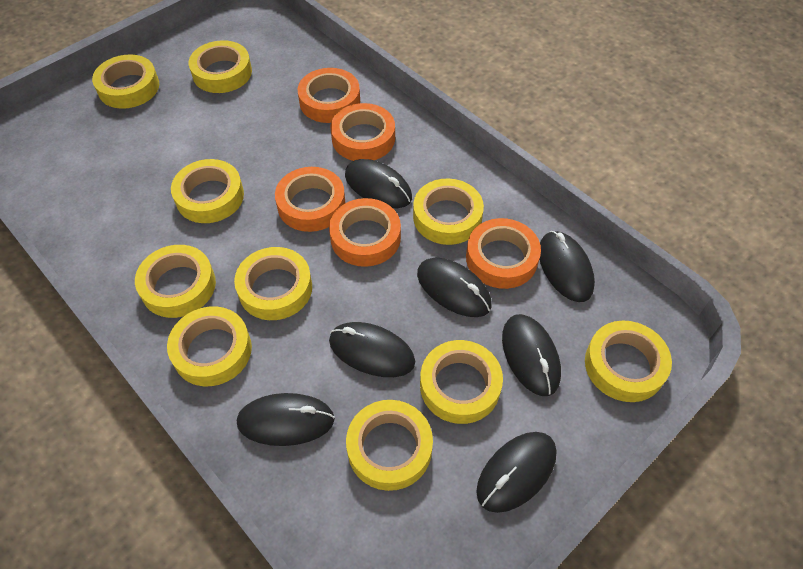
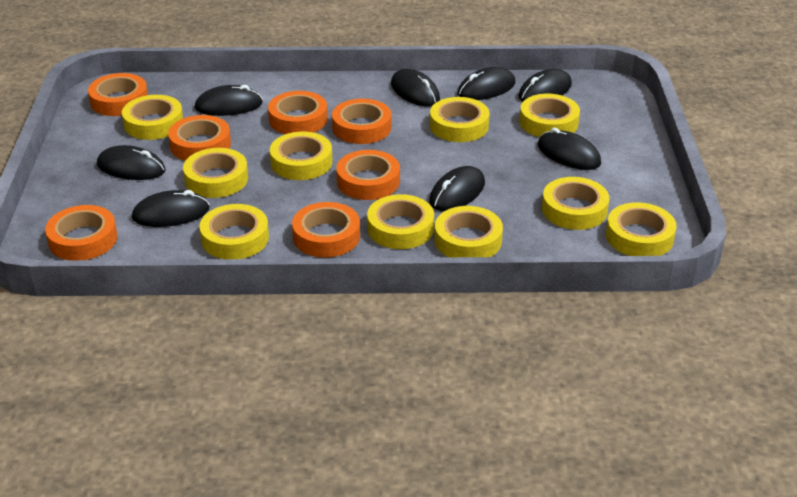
black mouse: 7 -> 8
orange tape: 5 -> 7

